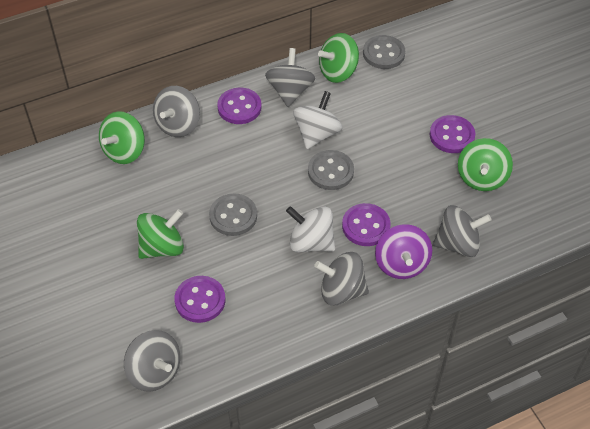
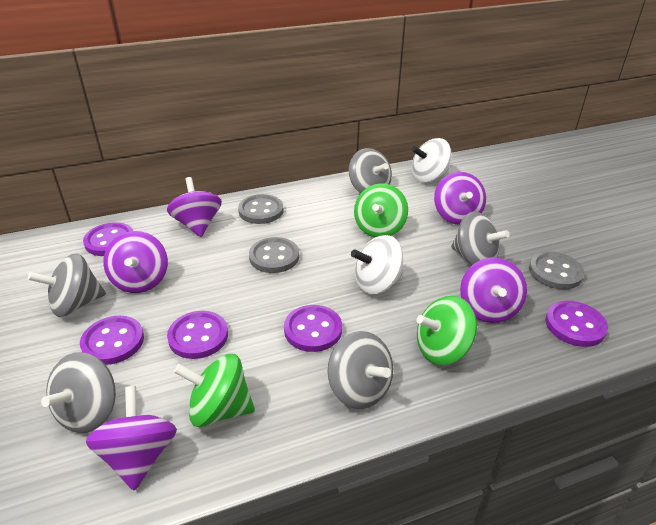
green spinning top: 4 -> 3
purple button: 4 -> 5
purple spinning top: 1 -> 5

